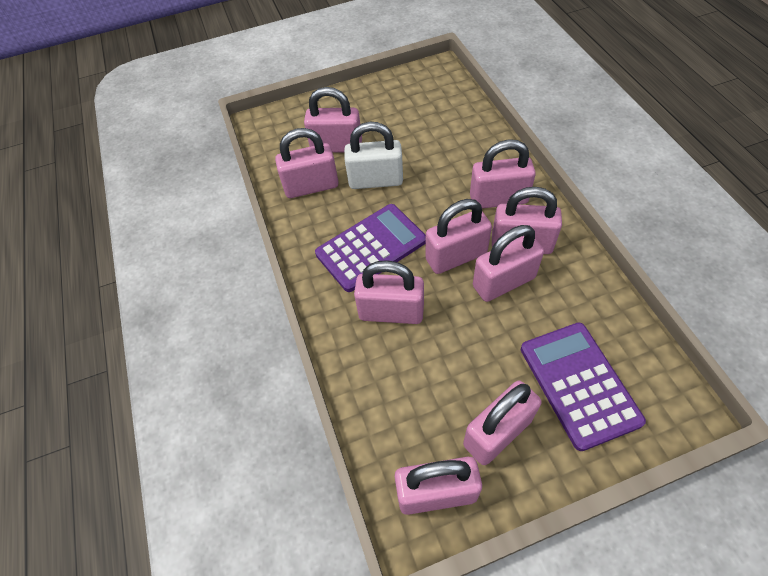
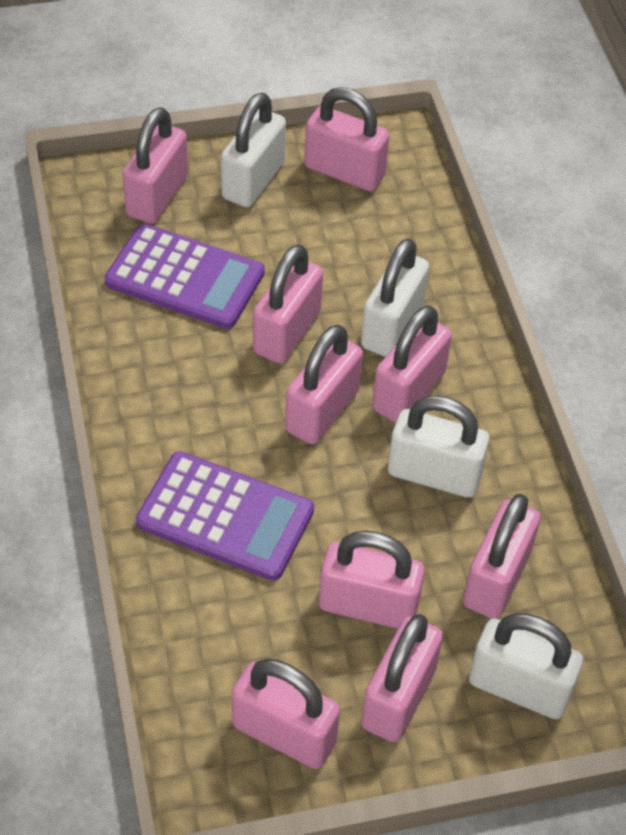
white padlock: 1 -> 4

